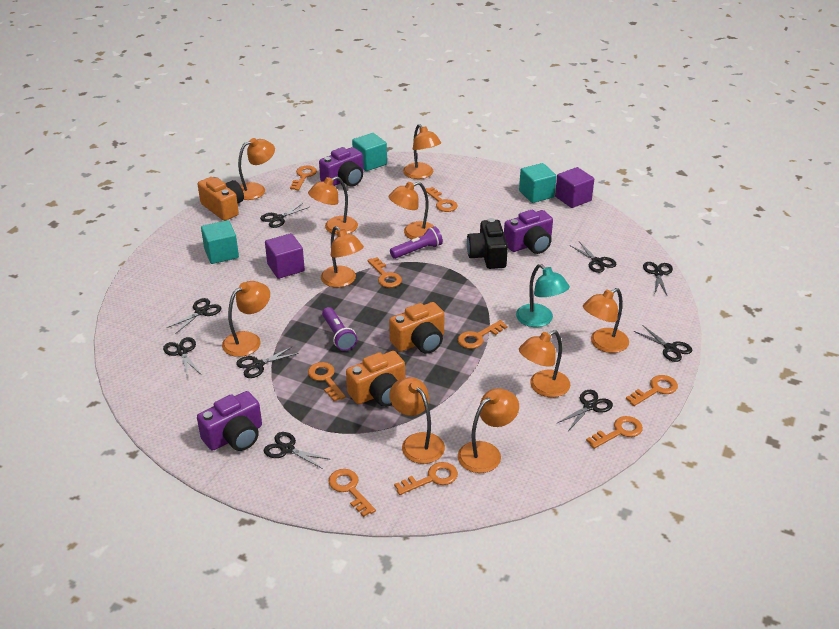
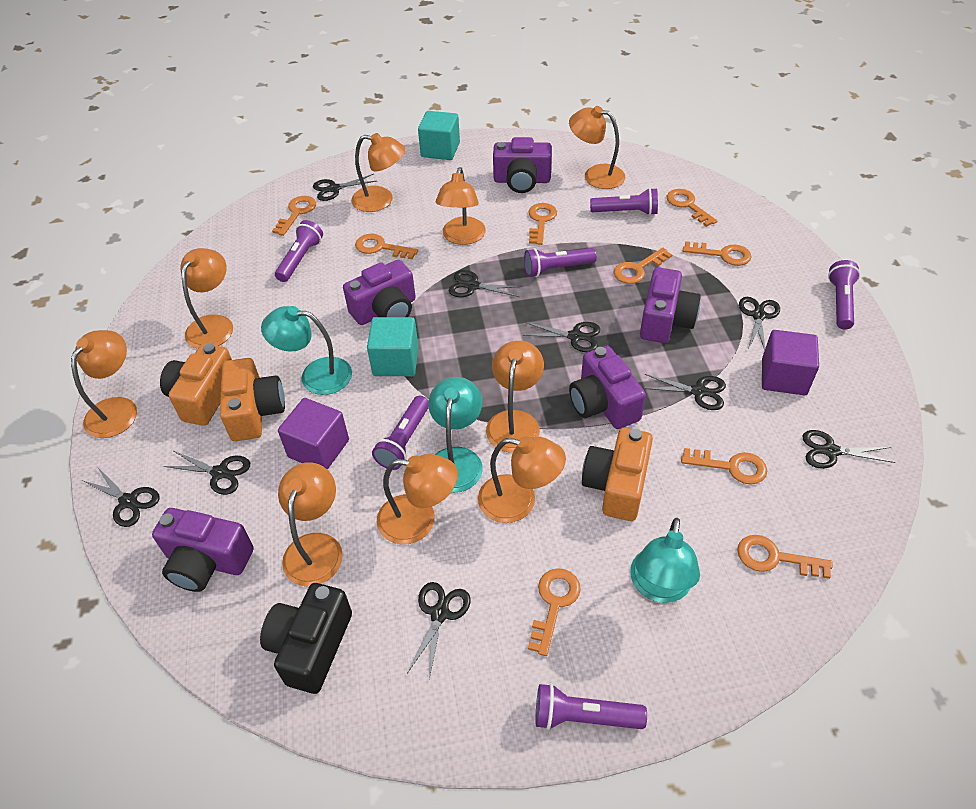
orange lamp: 10 -> 9
purple camera: 3 -> 5
purple flashlight: 2 -> 6
turquoise cube: 3 -> 2
turquoise lamp: 1 -> 3

